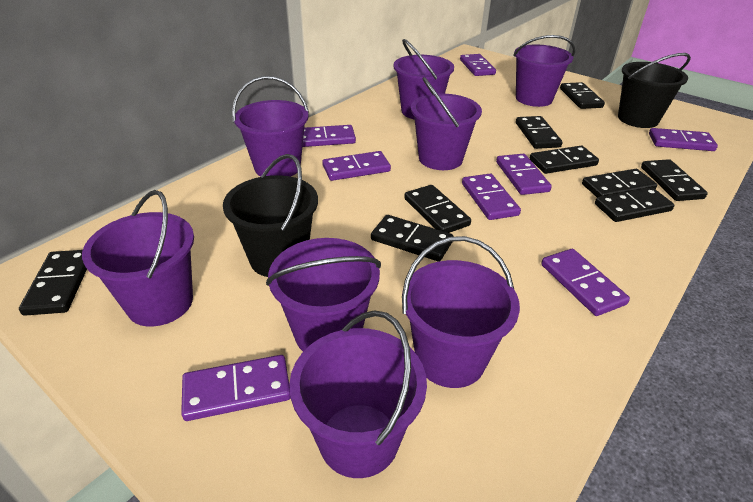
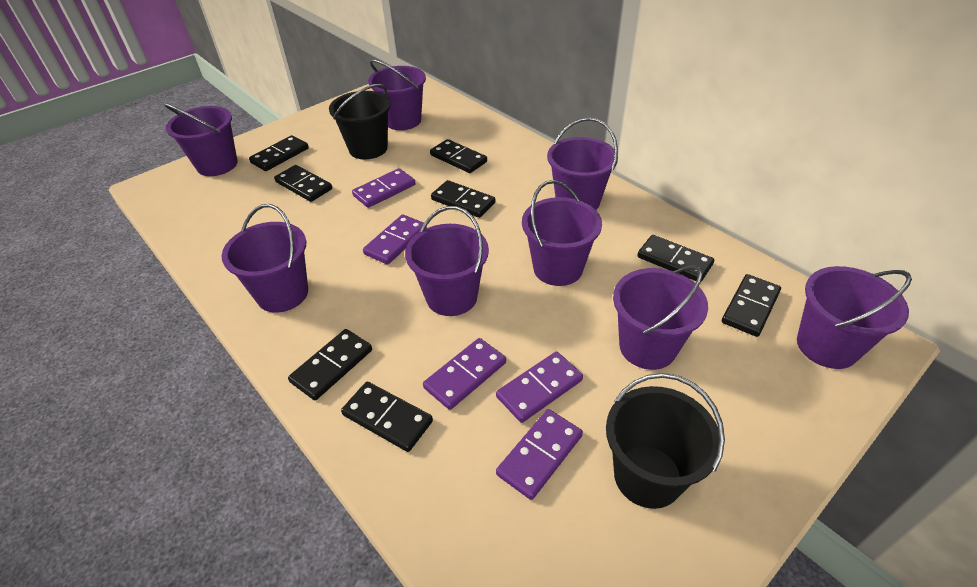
black domino: 9 -> 8
purple domino: 8 -> 5

